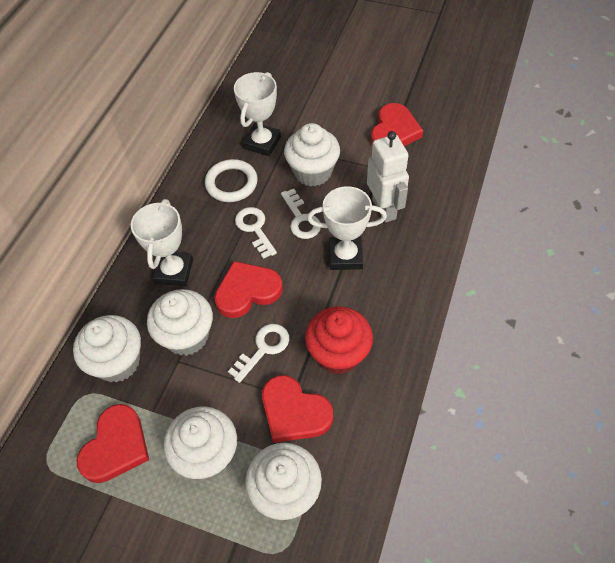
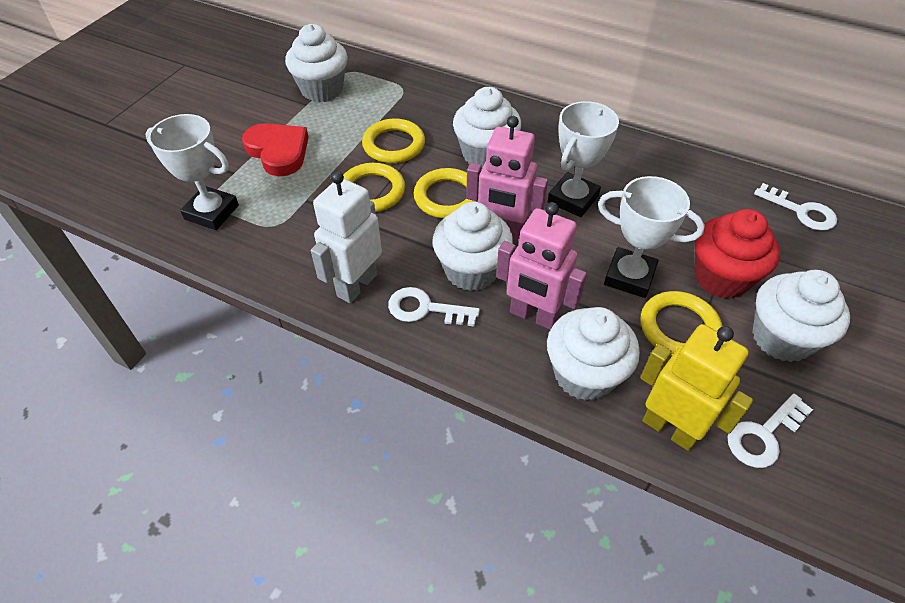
pink robot: 0 -> 2
red heart: 4 -> 1
white ring: 1 -> 0
yellow ring: 0 -> 4
yellow robot: 0 -> 1

